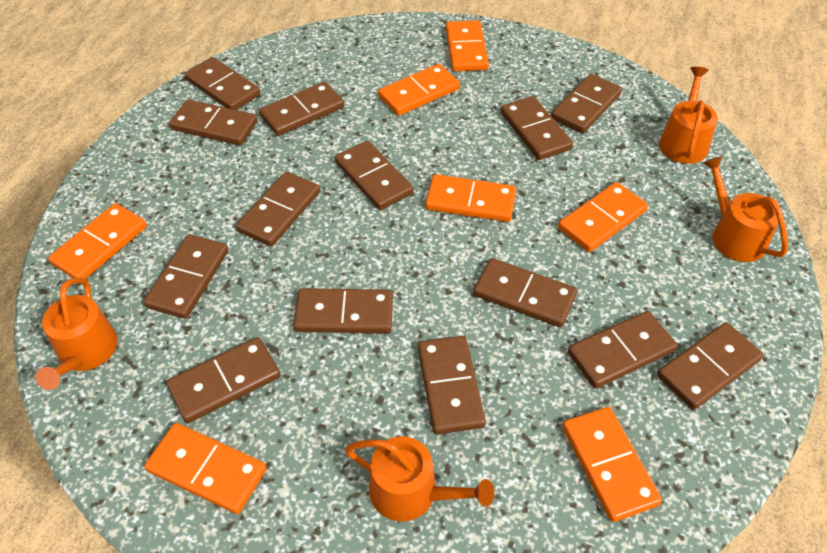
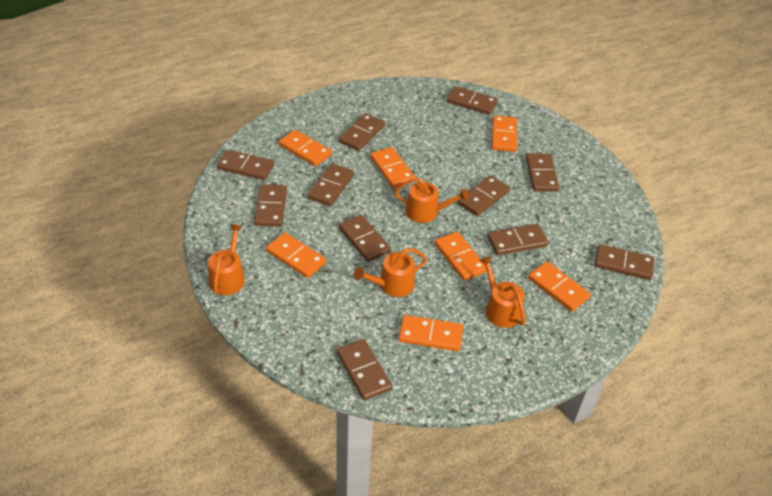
brown domino: 14 -> 11

